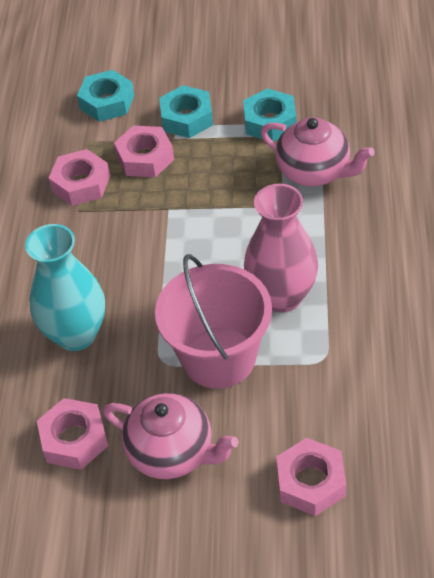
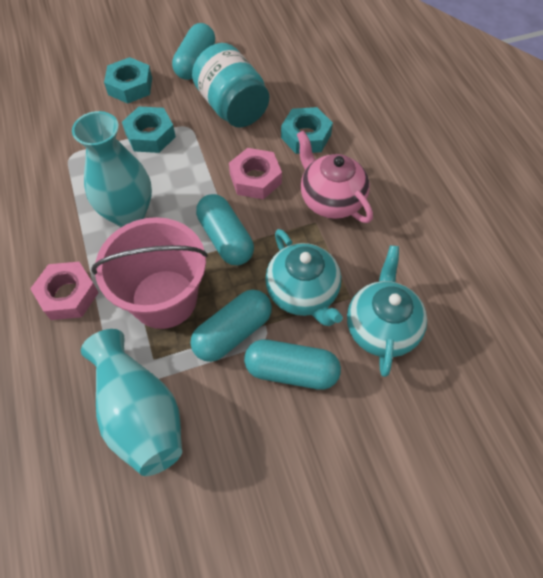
pink nut: 4 -> 2
pink teapot: 2 -> 1
pink vase: 1 -> 0
turquoise capsule: 0 -> 4
turquoise jar: 0 -> 1
turquoise teapot: 0 -> 2
turquoise vase: 1 -> 2

